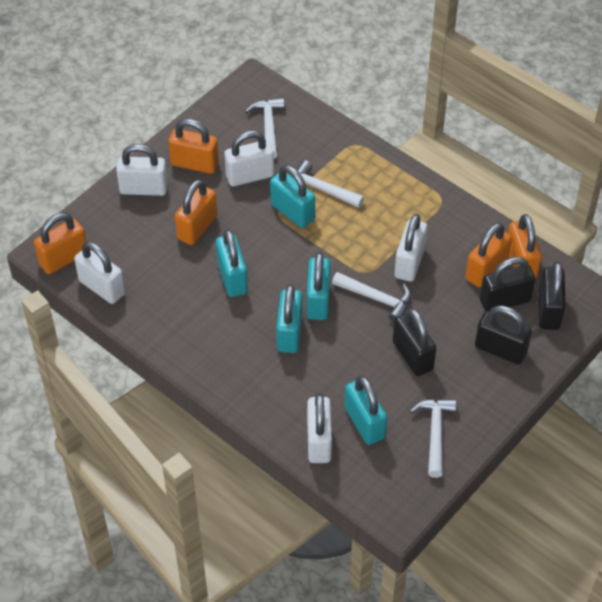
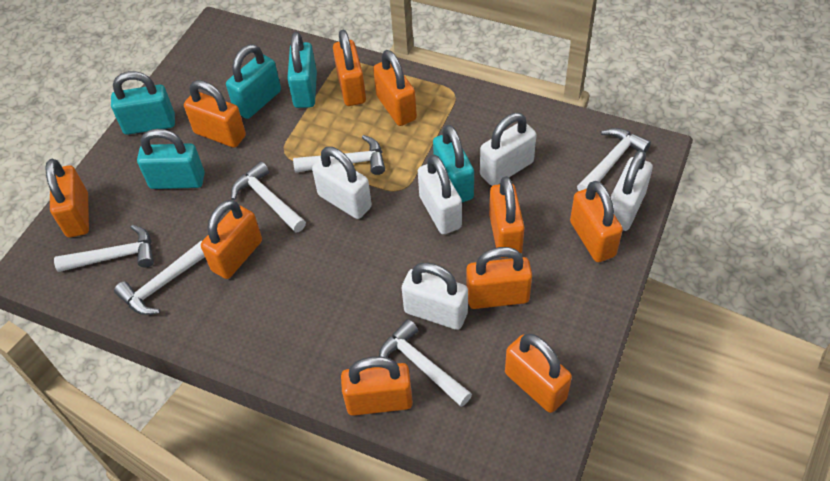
black padlock: 4 -> 0
orange padlock: 5 -> 10
white hammer: 4 -> 6

